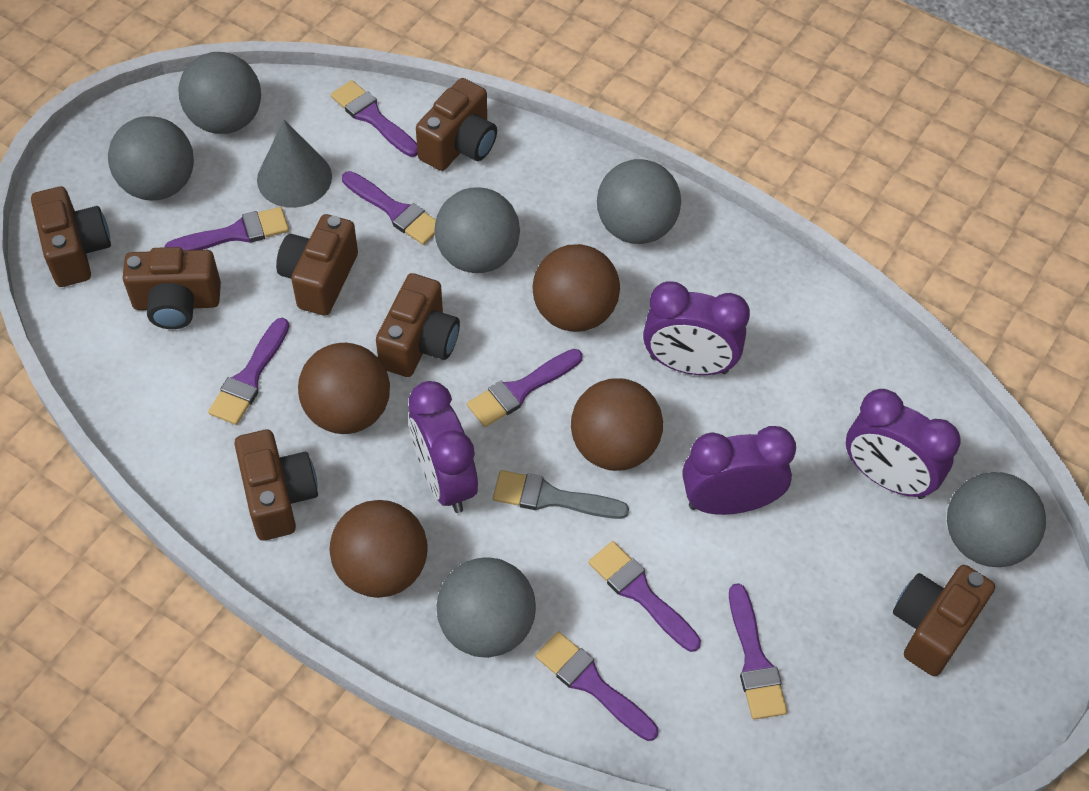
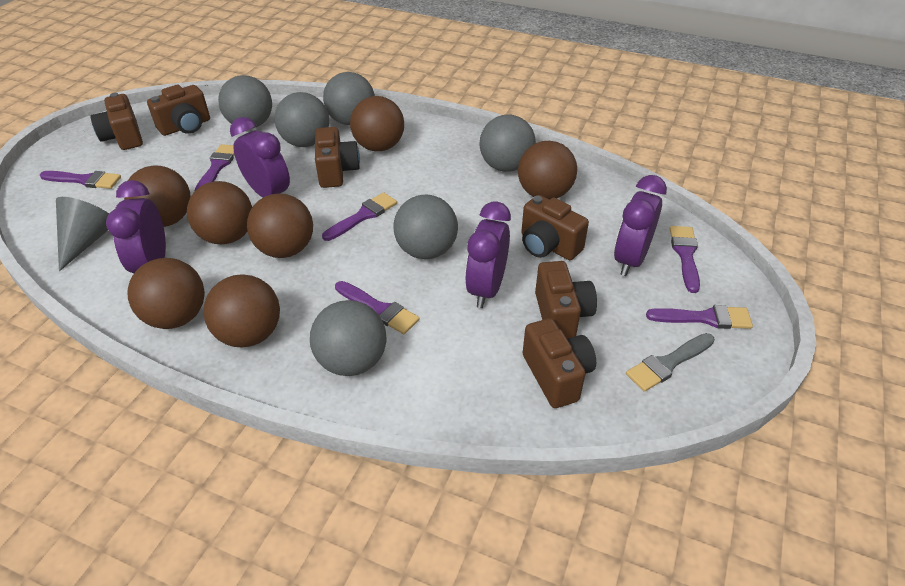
brown ball: 4 -> 7
brown camera: 7 -> 6
purple brush: 8 -> 6

